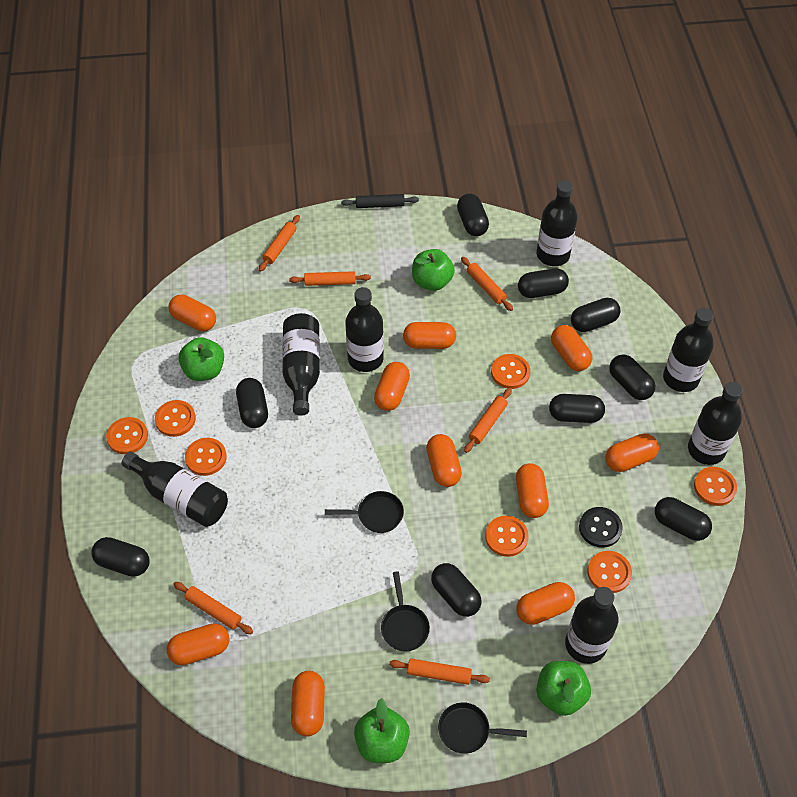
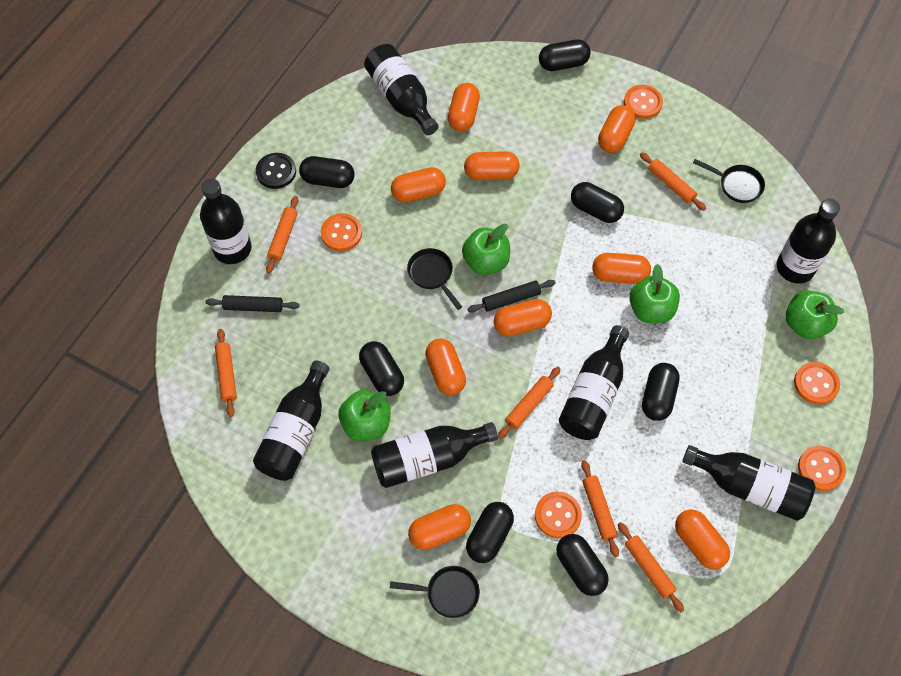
black capsule: 9 -> 7
black rolling pin: 1 -> 2
orange button: 7 -> 5
orange capsule: 10 -> 9

